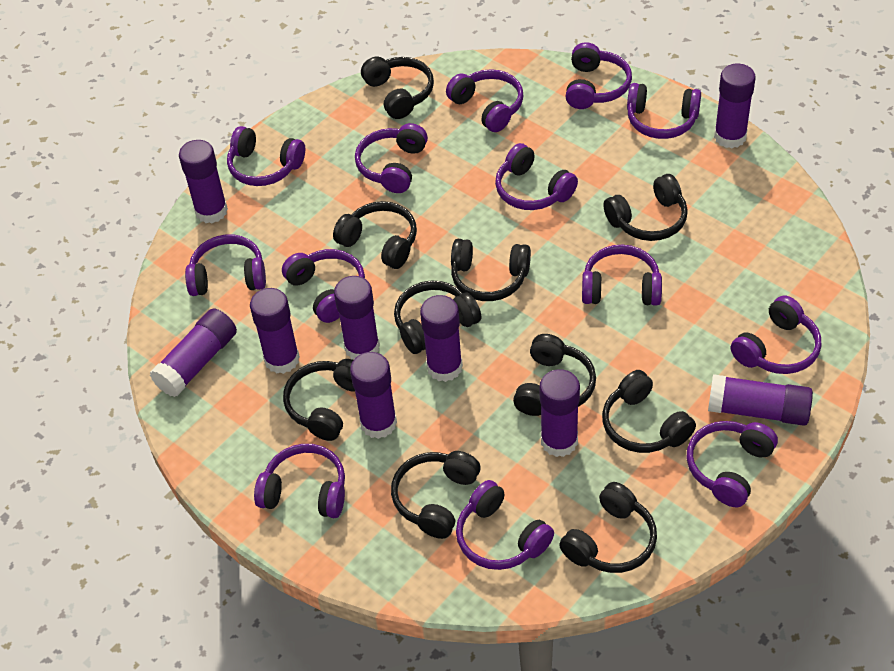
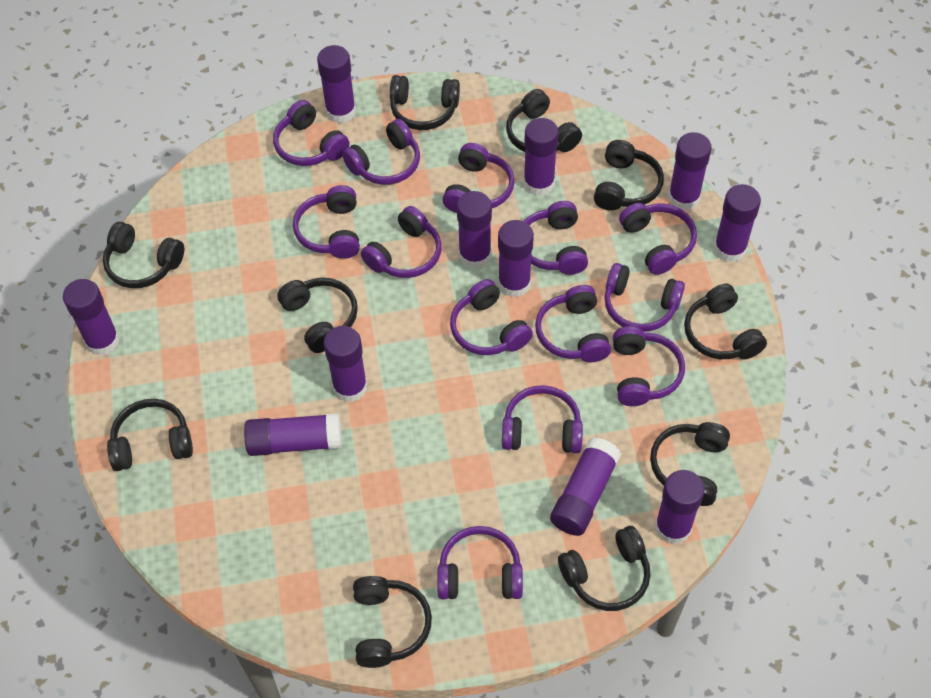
purple glue stick: 9 -> 11

